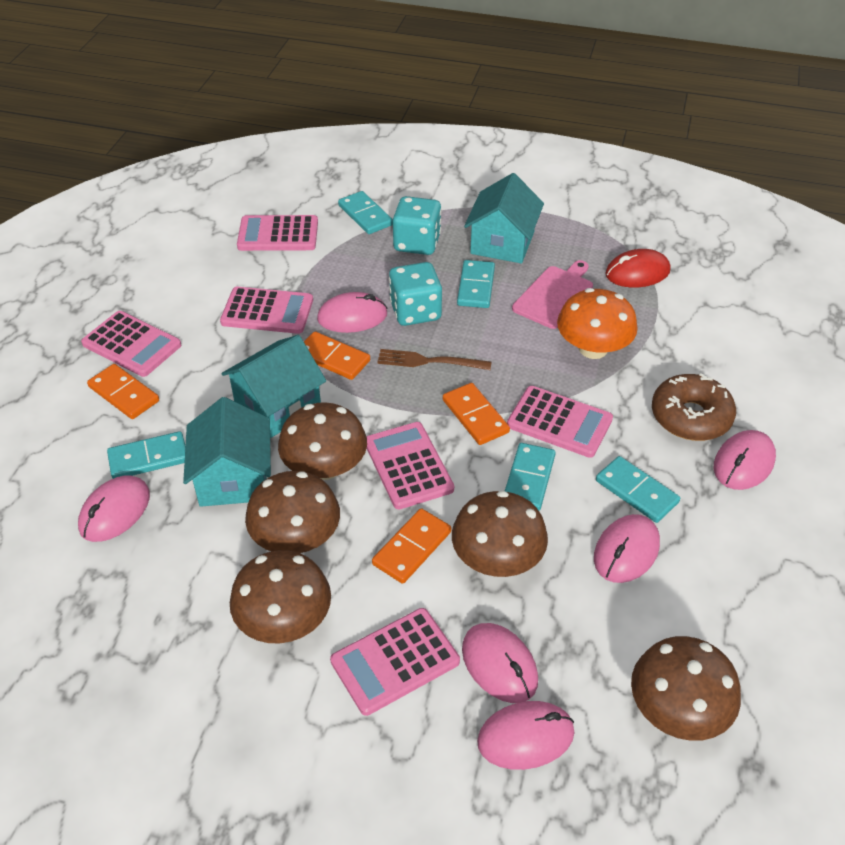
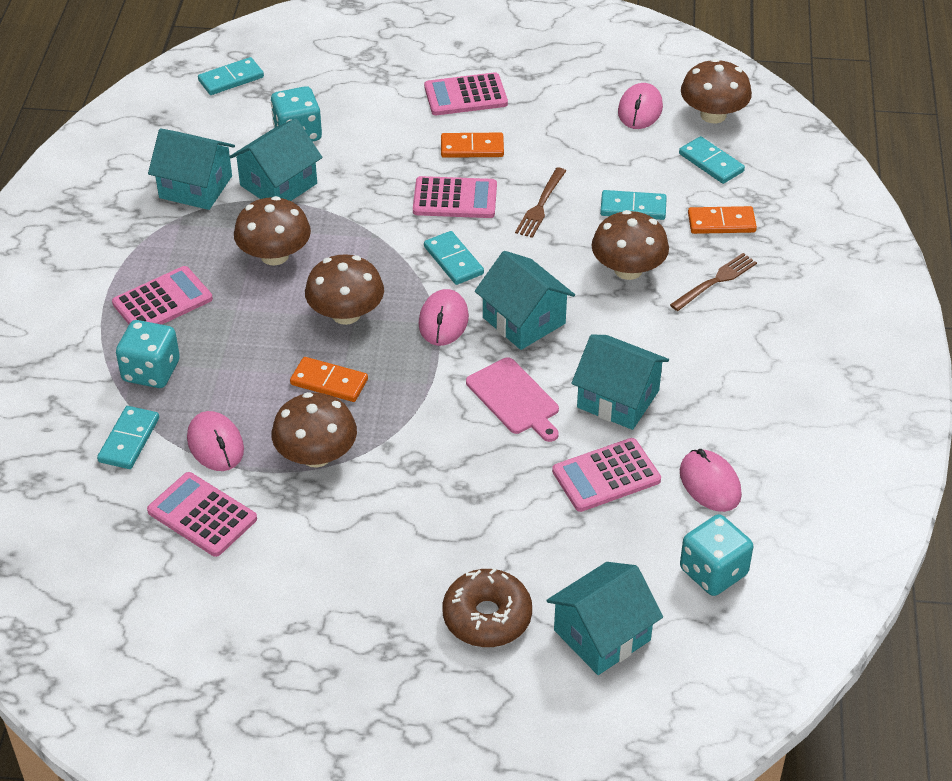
brown fork: 1 -> 2
orange domino: 4 -> 3
orange mushroom: 1 -> 0
pink calculator: 6 -> 5
pink mouse: 6 -> 4
red mouse: 1 -> 0
turquoise dice: 2 -> 3
turquoise house: 3 -> 5

